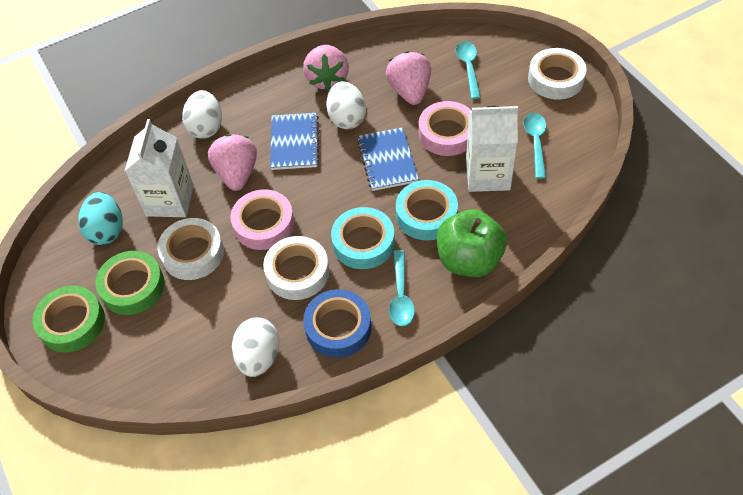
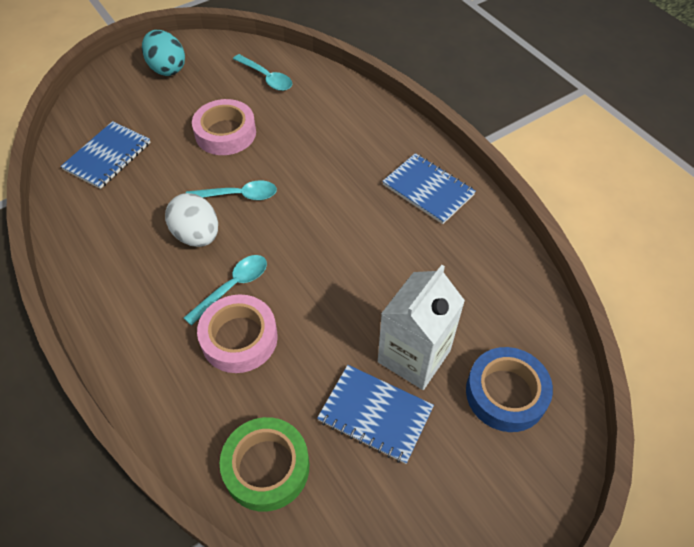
blue notebook: 2 -> 3
green apple: 1 -> 0
green tape: 2 -> 1
pink strawberry: 3 -> 0
turquoise tape: 2 -> 0
white carton: 2 -> 1
white egg: 3 -> 1
white tape: 3 -> 0

